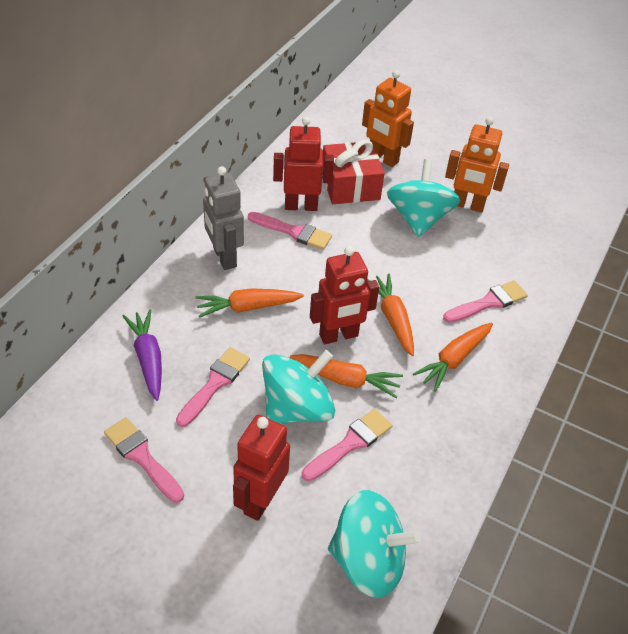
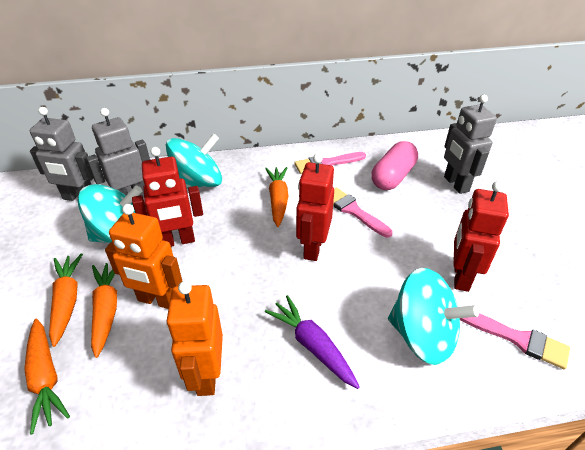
grey robot: 1 -> 3
pink brush: 5 -> 3
pink capsule: 0 -> 1
red gift: 1 -> 0

